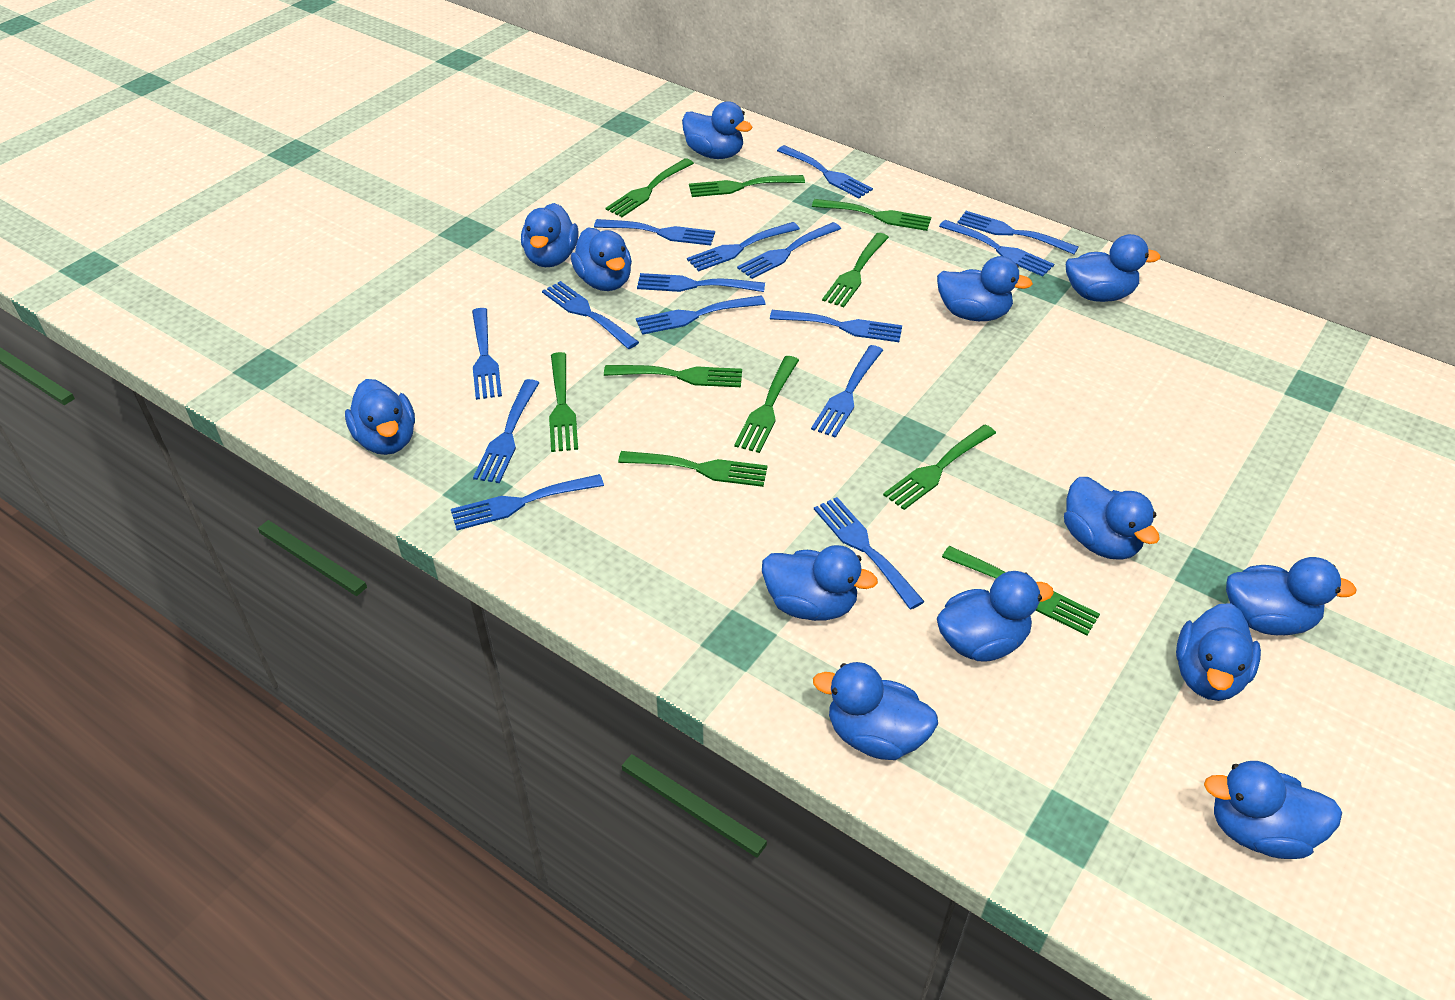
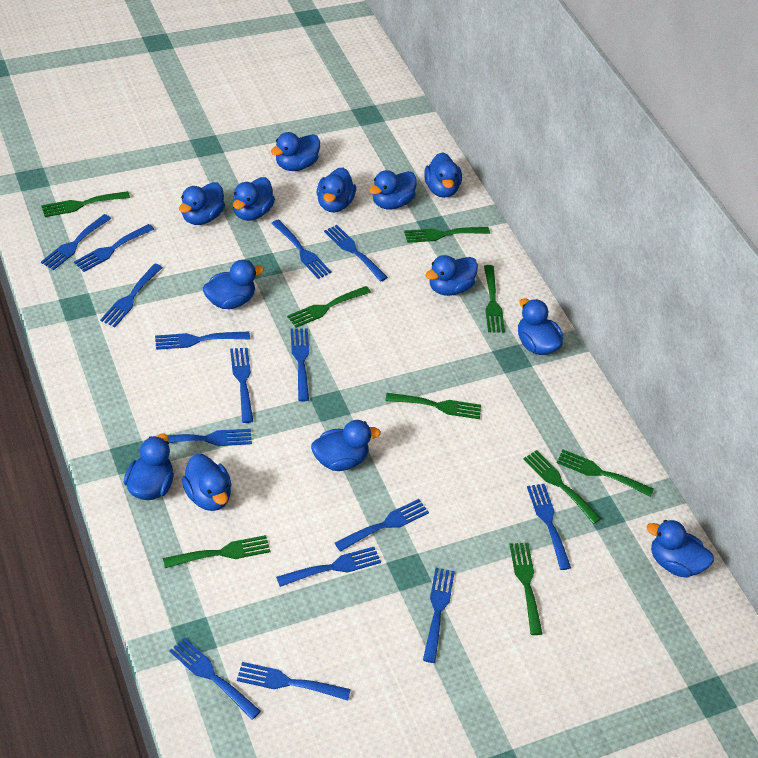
green fork: 10 -> 9

